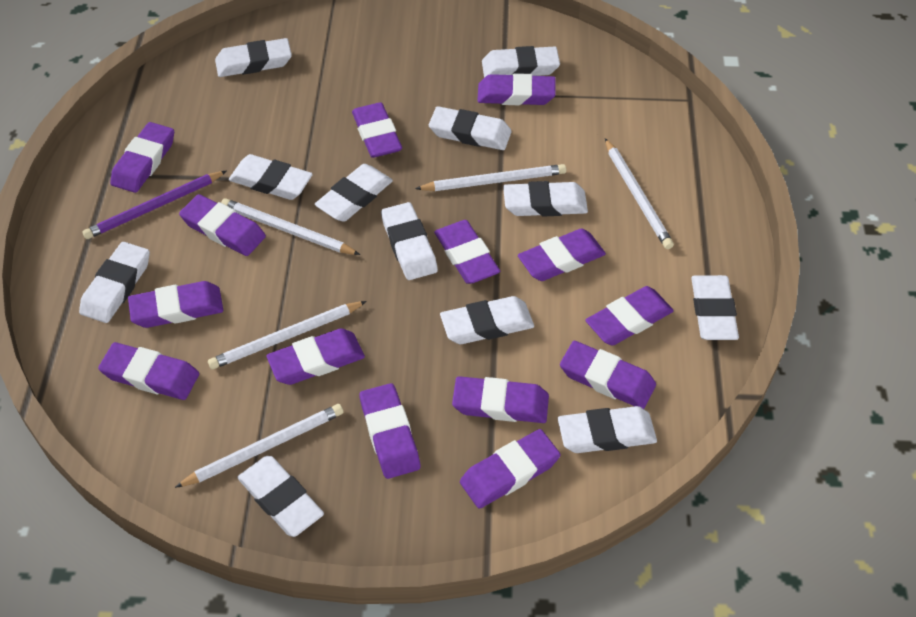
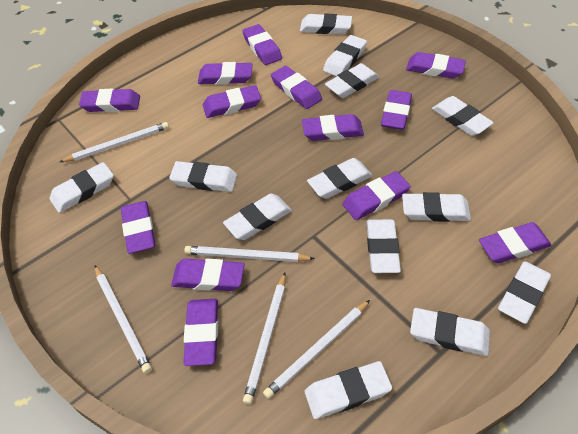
purple eraser: 14 -> 13
purple pencil: 1 -> 0
white eraser: 12 -> 13

